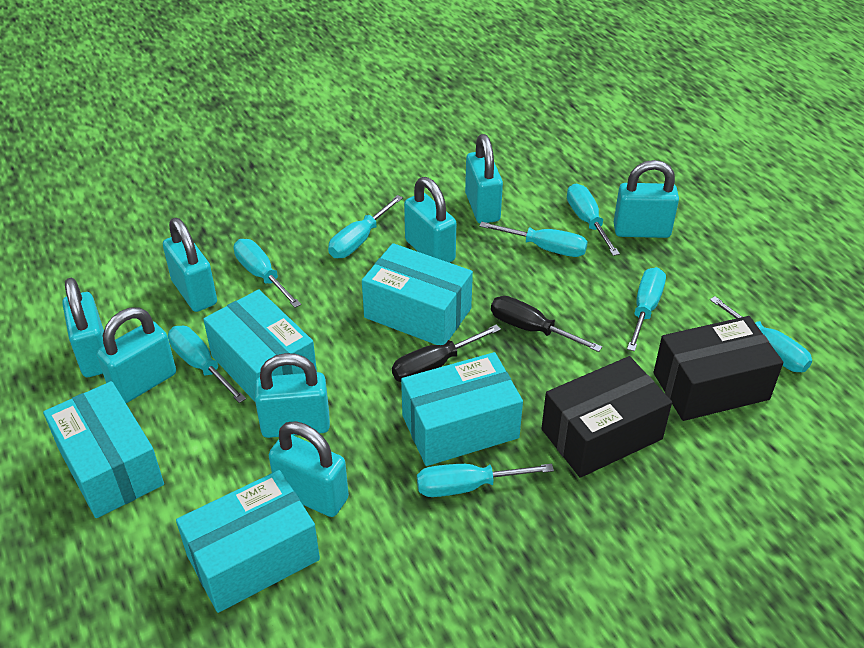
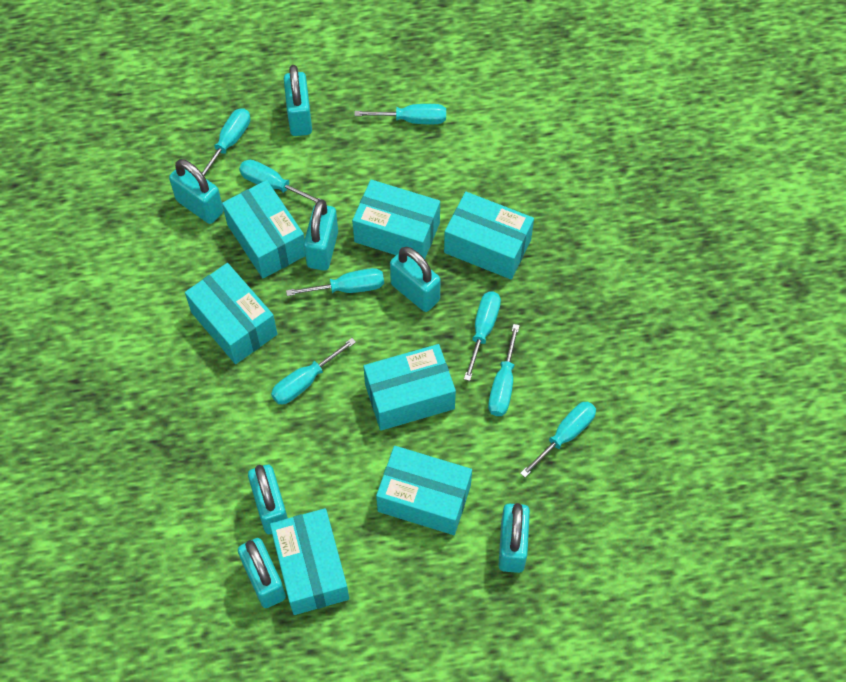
black box: 2 -> 0
black screwdriver: 2 -> 0
turquoise box: 5 -> 7
turquoise padlock: 8 -> 7

